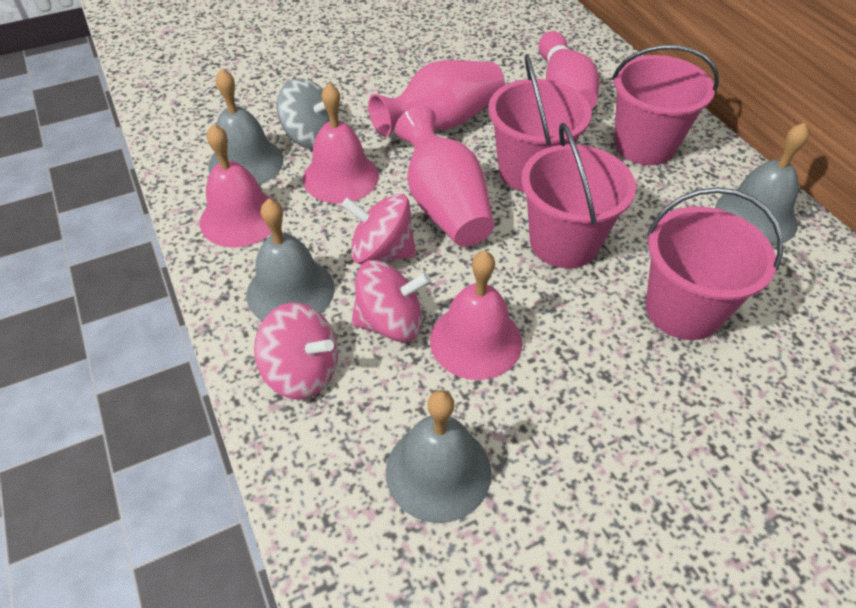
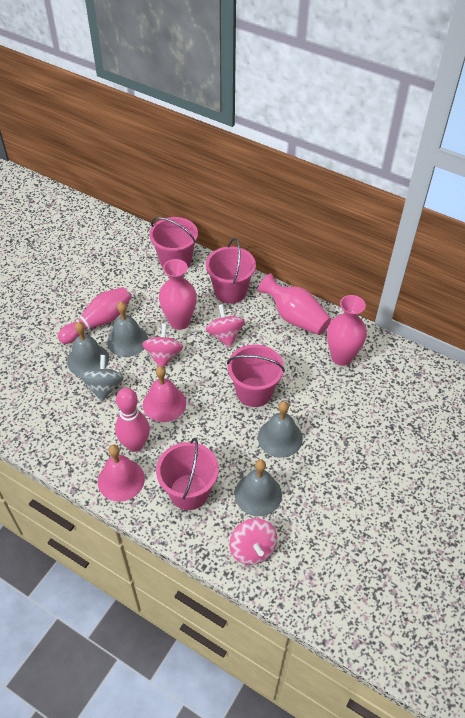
pink bell: 3 -> 2
pink bowling pin: 1 -> 2
pink vase: 2 -> 3

